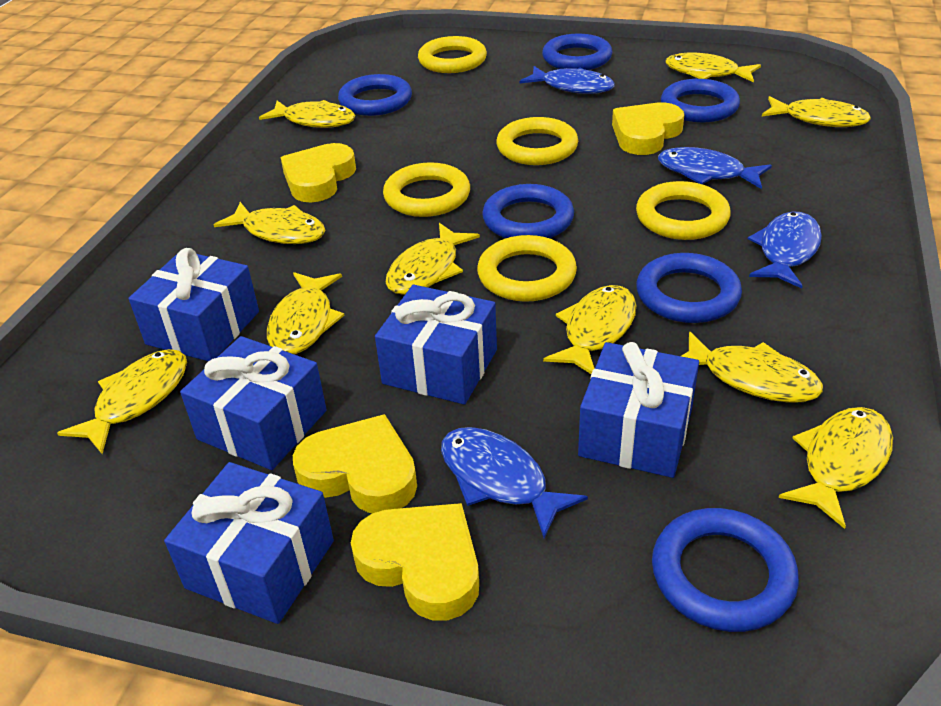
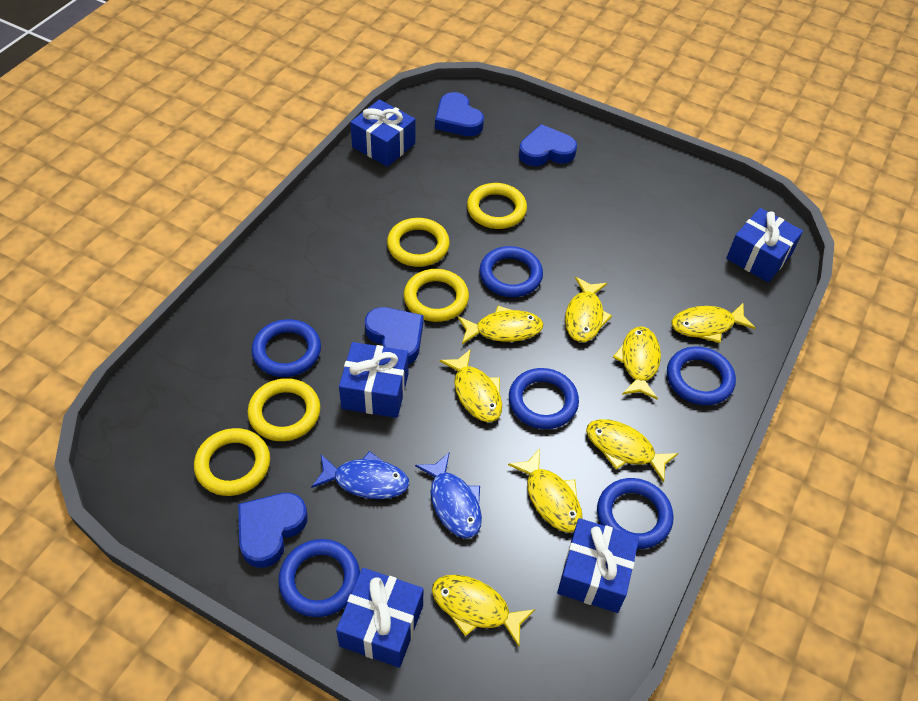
blue fish: 4 -> 2
blue heart: 0 -> 4
yellow fish: 10 -> 8
yellow heart: 4 -> 0

